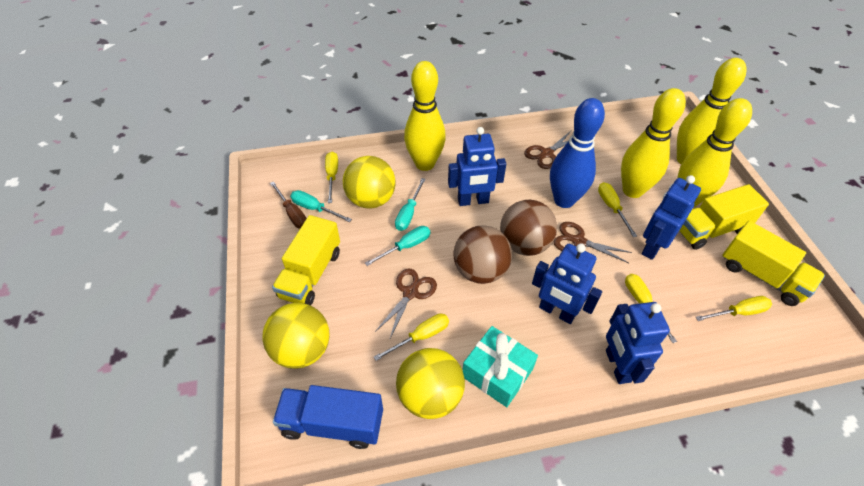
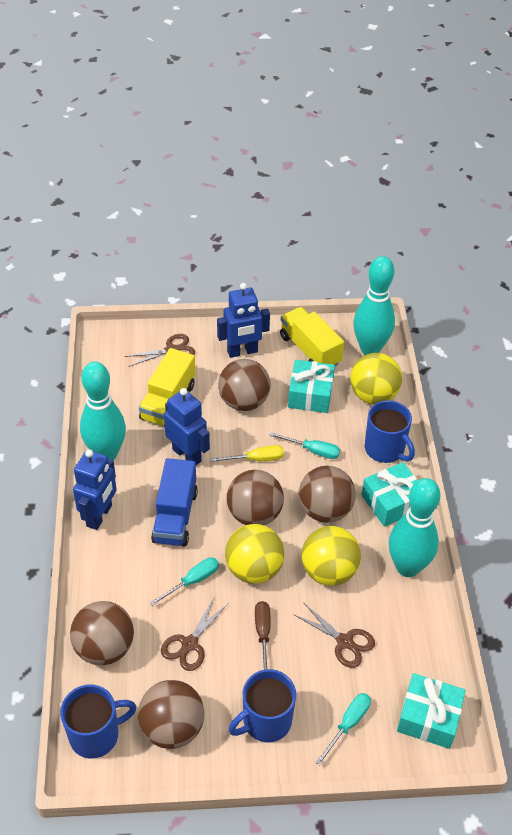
blue bowling pin: 1 -> 0
blue mug: 0 -> 3
blue robot: 4 -> 3
brown ball: 2 -> 5
turquoise bowling pin: 0 -> 3
turquoise gift: 1 -> 3
yellow bowling pin: 4 -> 0
yellow screwdriver: 5 -> 1
yellow truck: 3 -> 2

